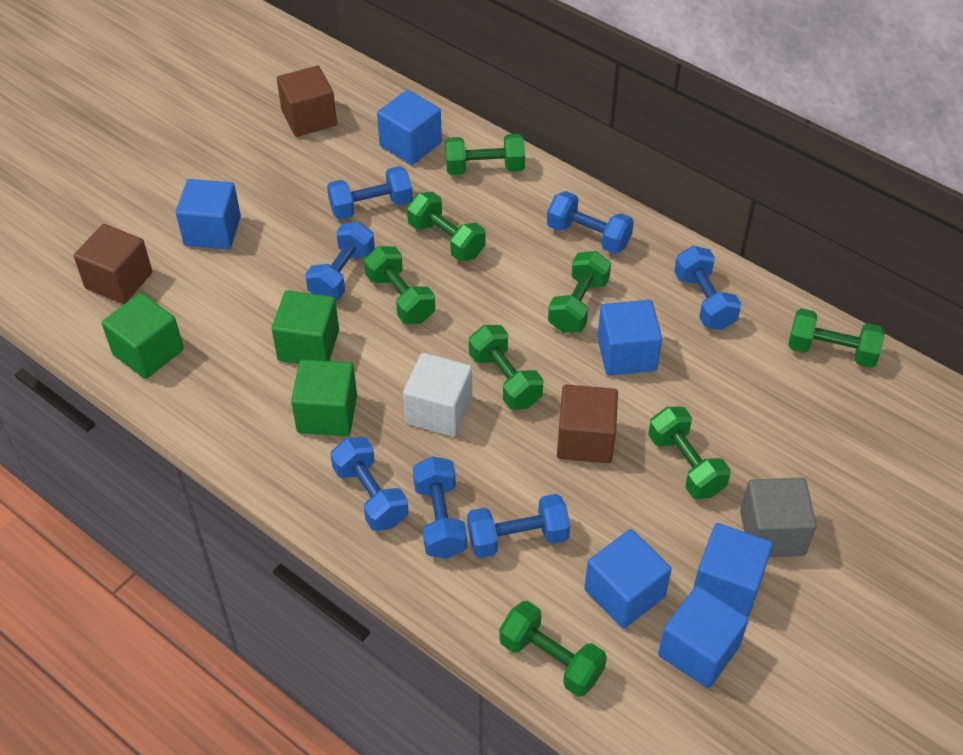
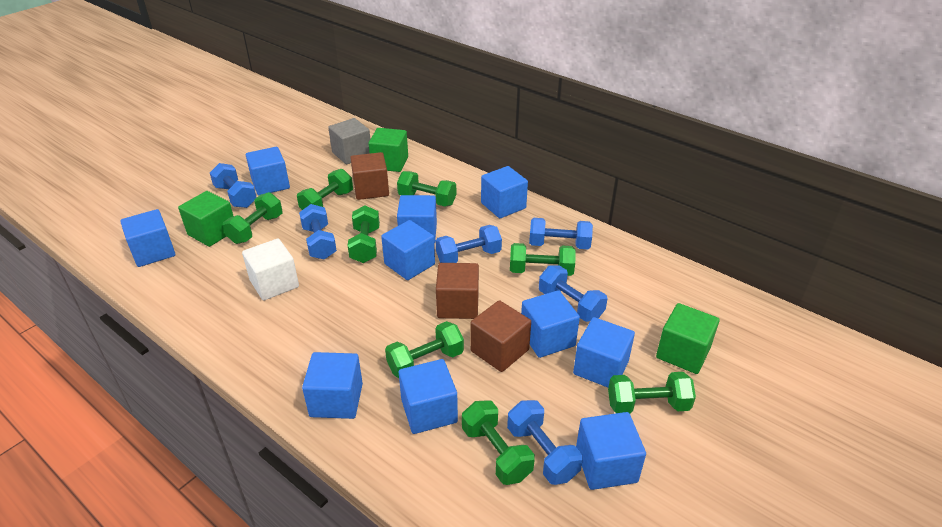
blue cube: 6 -> 10
blue dumbbell: 7 -> 6

